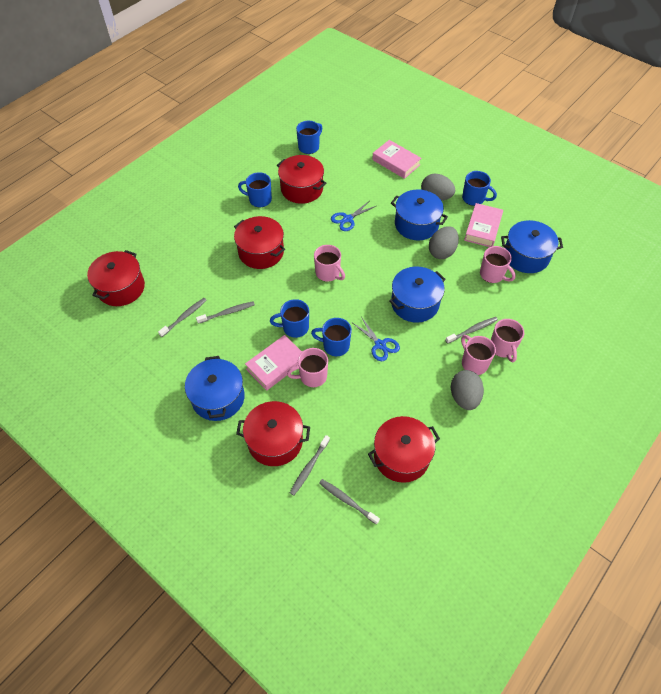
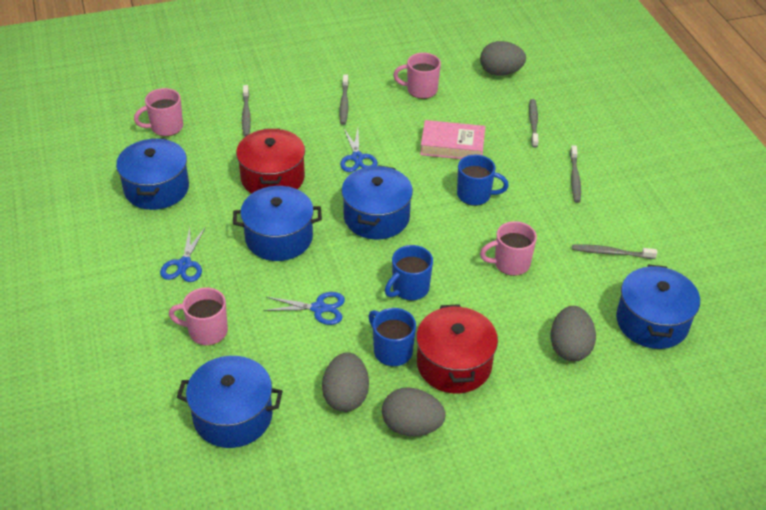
blue mug: 5 -> 3
blue pot: 4 -> 5
blue scissors: 2 -> 3
grey egg: 3 -> 4
pink book: 3 -> 1
pink mug: 5 -> 4
red pot: 5 -> 2

